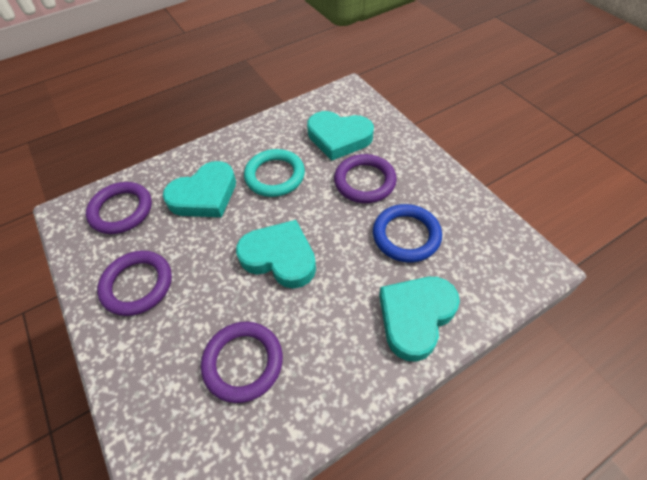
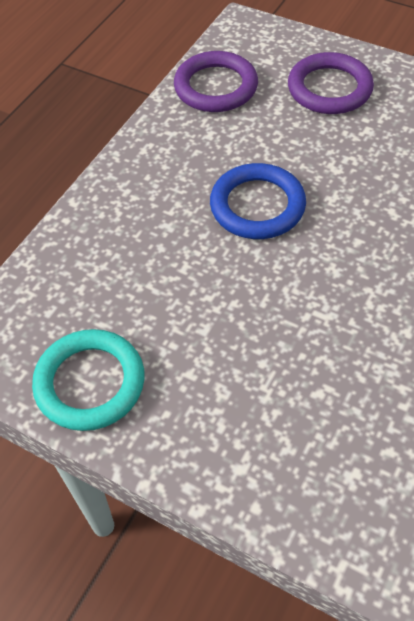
purple ring: 4 -> 2
turquoise heart: 4 -> 0

